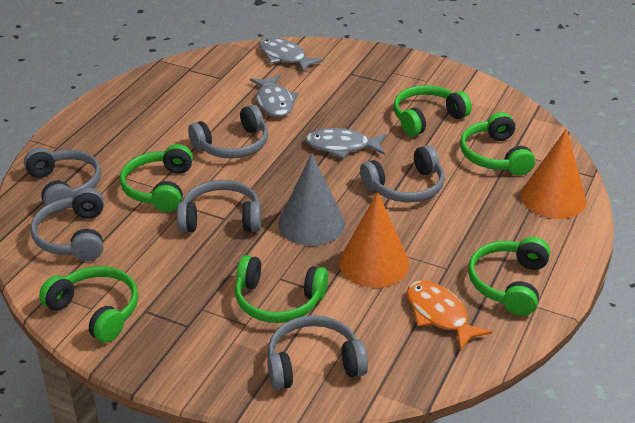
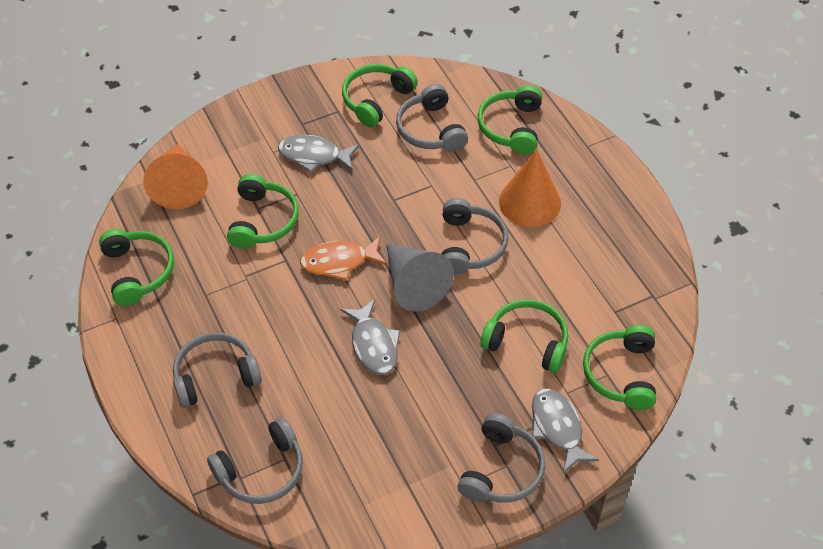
grey headphones: 6 -> 5

